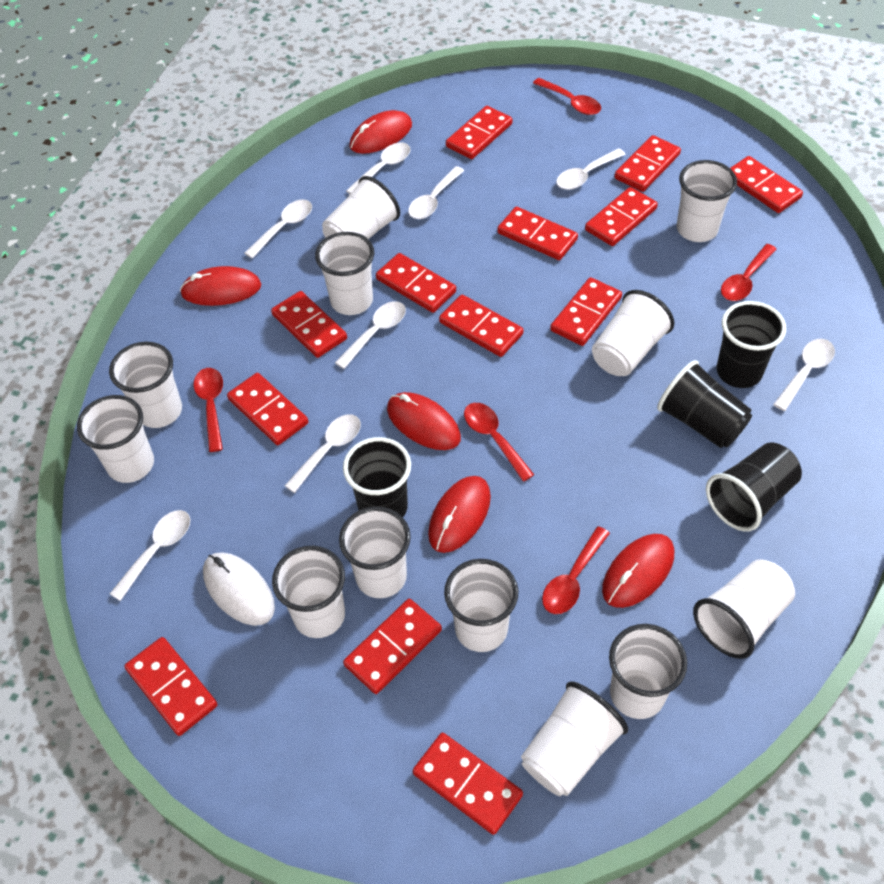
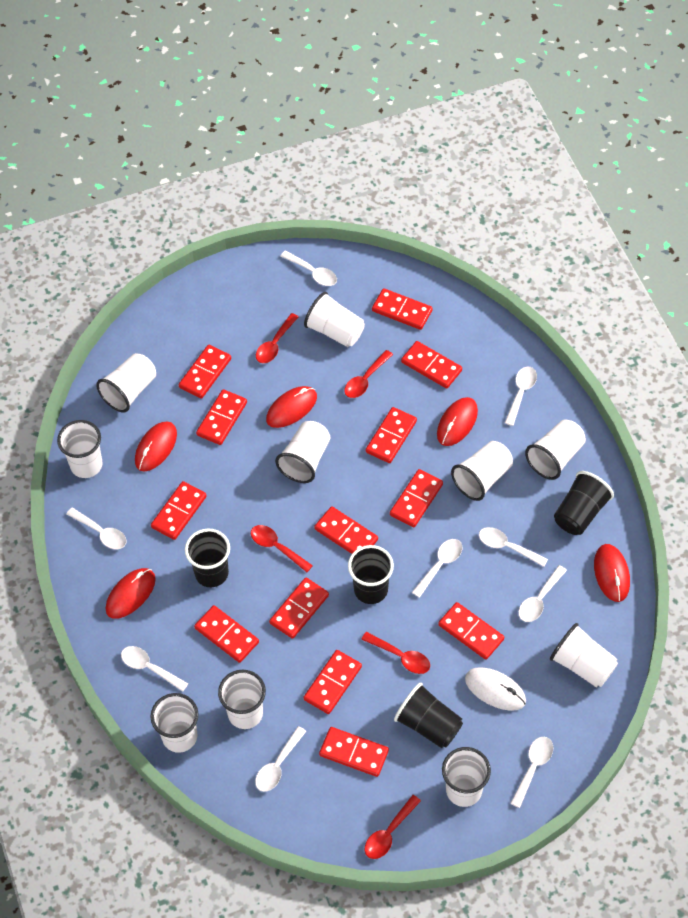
white cup: 12 -> 10
white spoon: 8 -> 9

